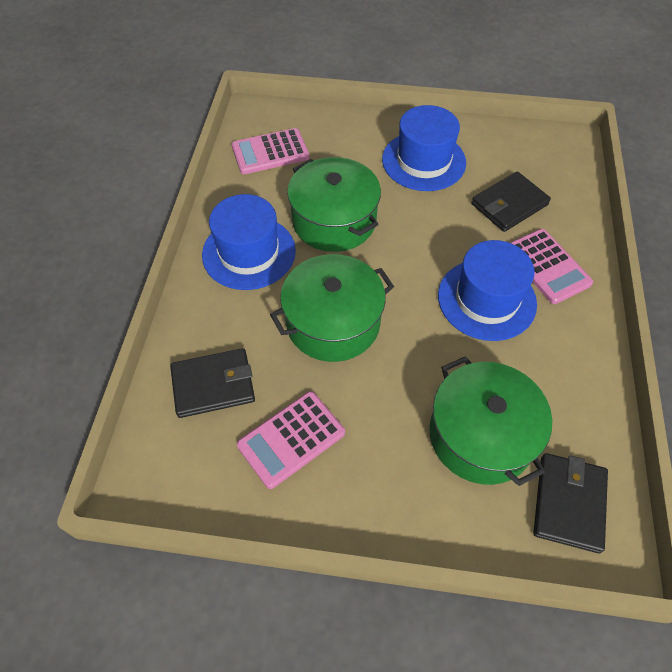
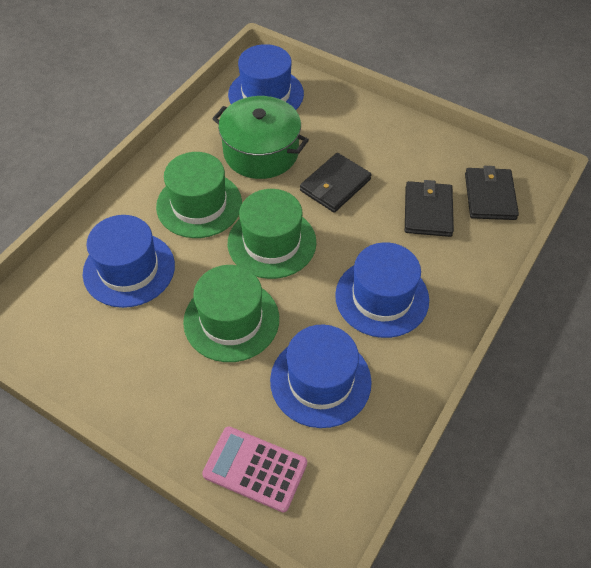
blue hat: 3 -> 4
green hat: 0 -> 3
green pot: 3 -> 1
pink calculator: 3 -> 1

